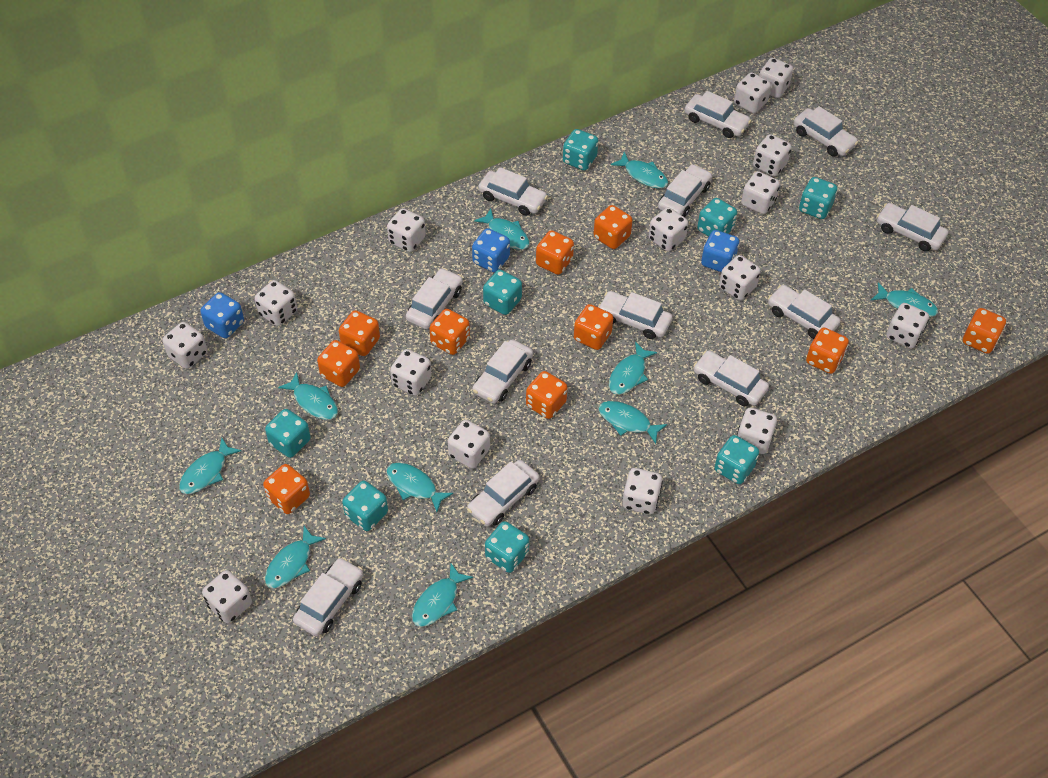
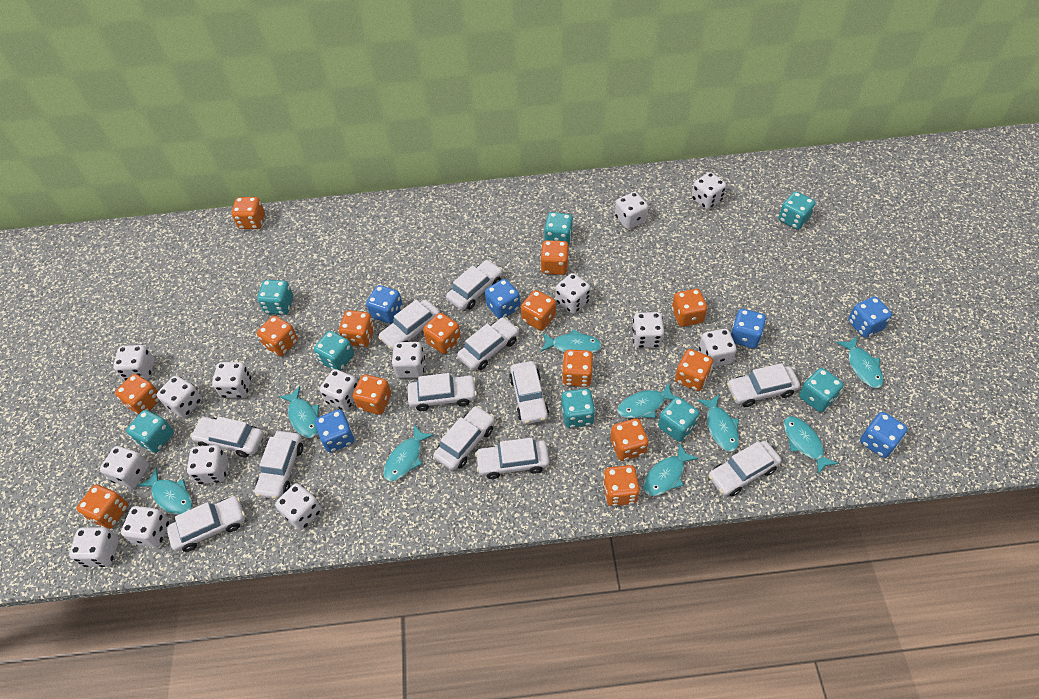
blue dice: 3 -> 6
orange dice: 10 -> 14
turquoise fish: 10 -> 9

